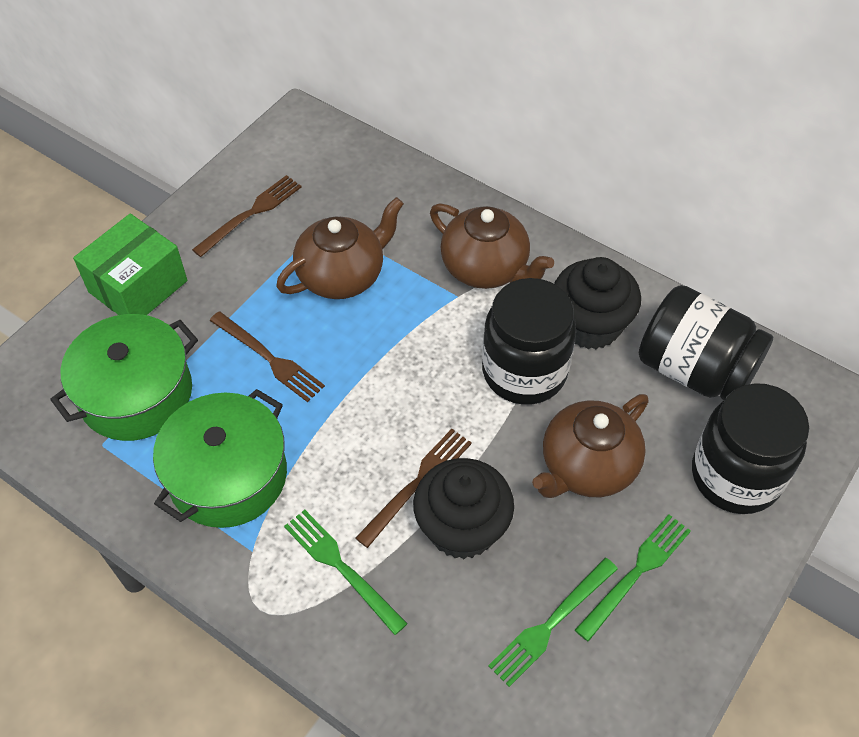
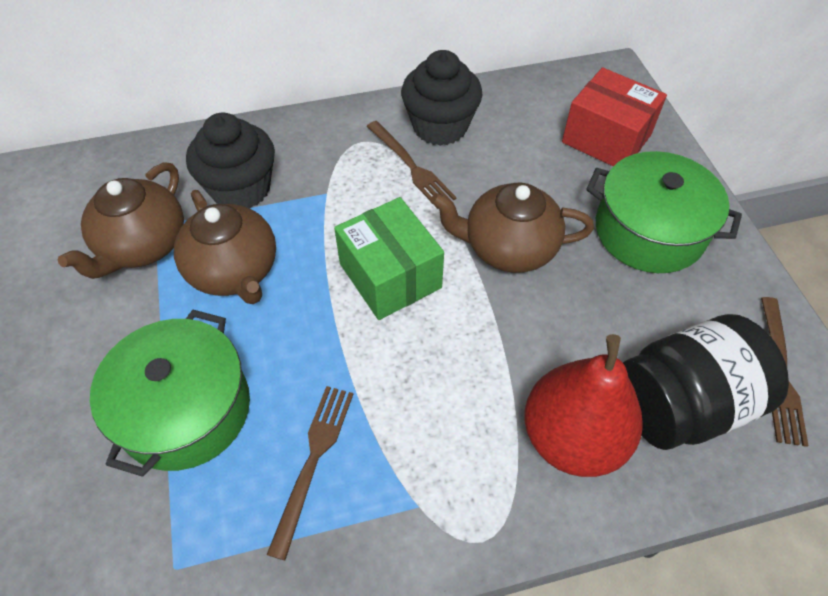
black jar: 3 -> 1
green fork: 3 -> 0
red box: 0 -> 1
red pear: 0 -> 1

